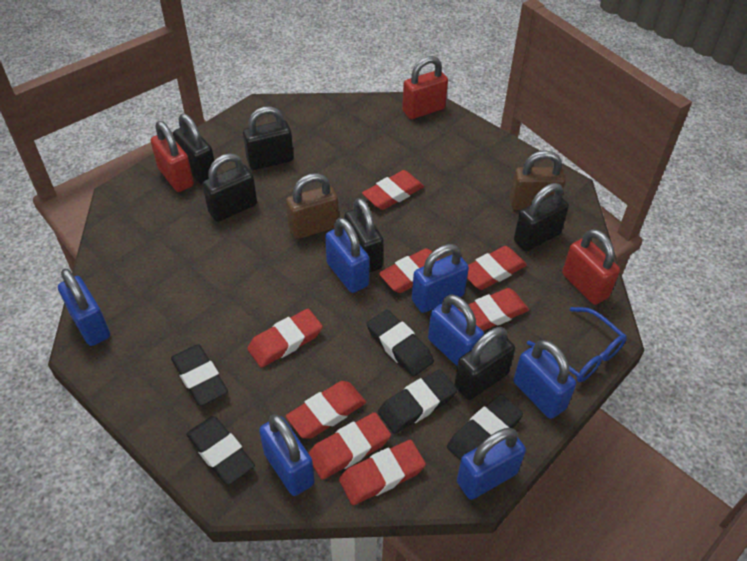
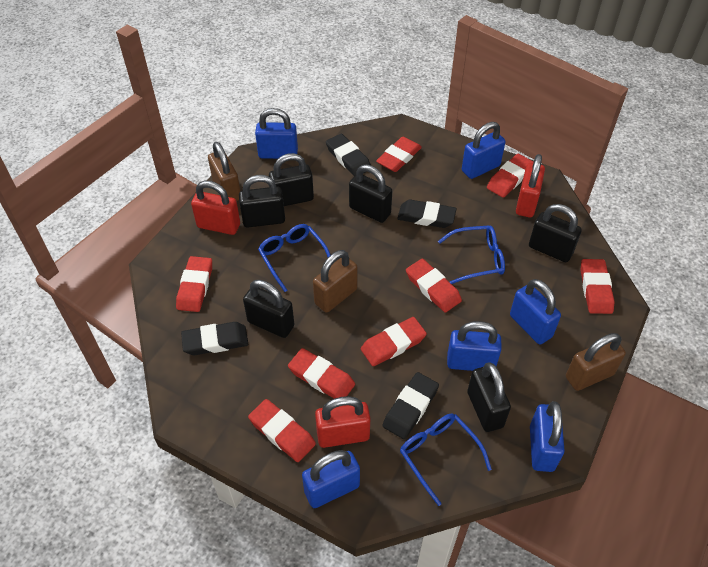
black eraser: 5 -> 4
blue glasses: 1 -> 3
blue padlock: 7 -> 6
brown padlock: 2 -> 3

